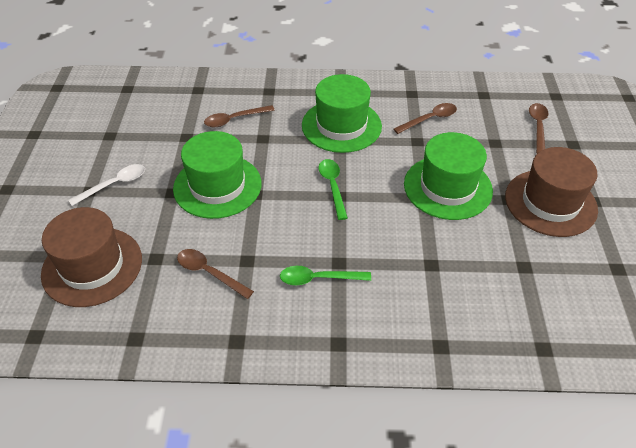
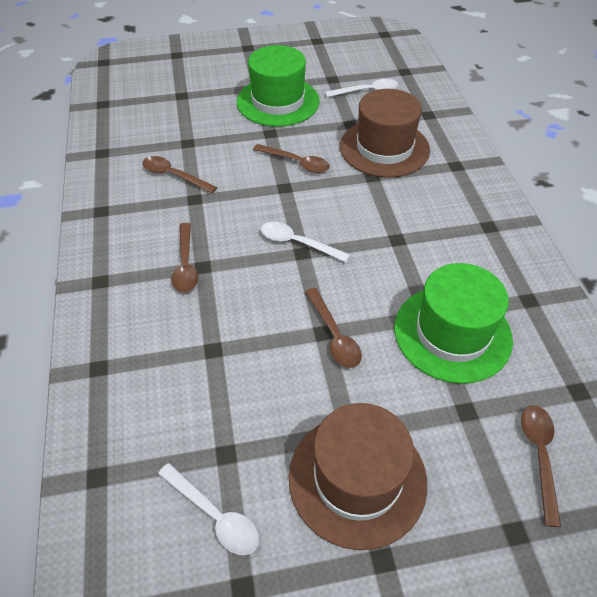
brown spoon: 4 -> 5
green hat: 3 -> 2
green spoon: 2 -> 0
white spoon: 1 -> 3

